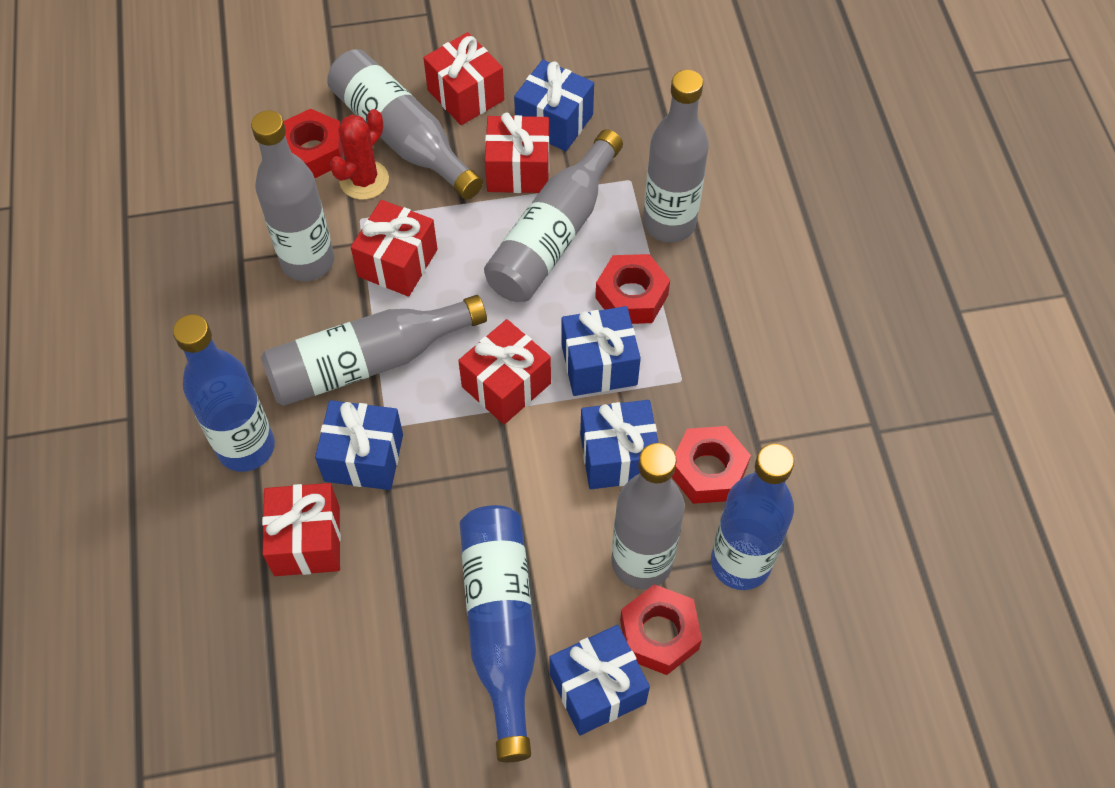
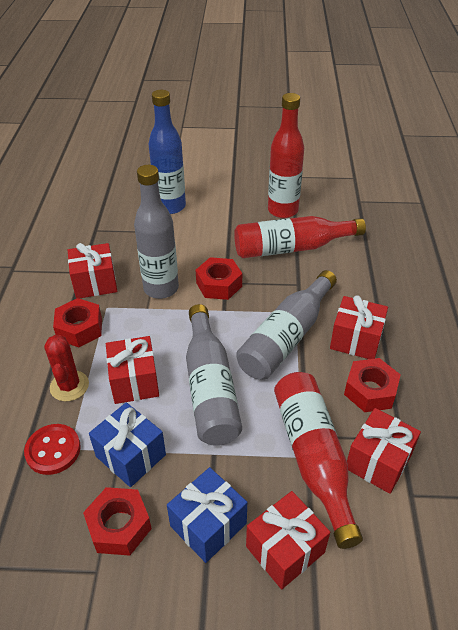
blue bottle: 3 -> 1
blue gift: 5 -> 2
grey bottle: 6 -> 3
red bottle: 0 -> 3
red button: 0 -> 1

